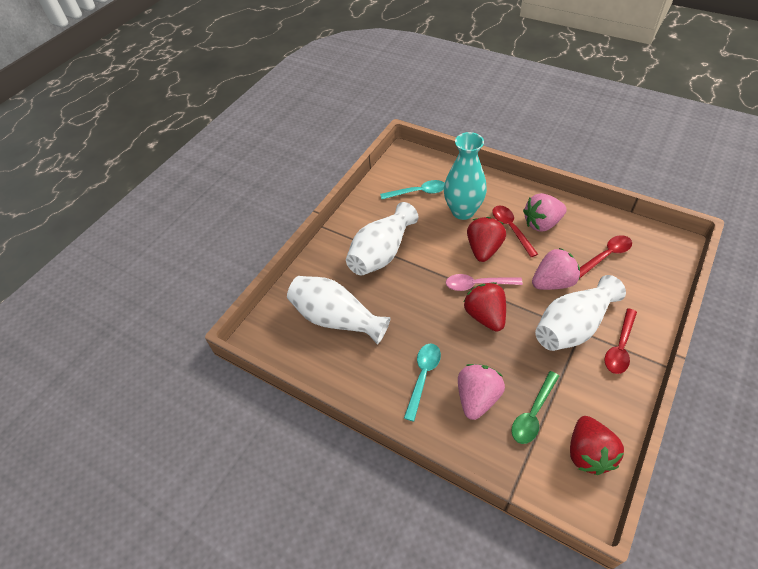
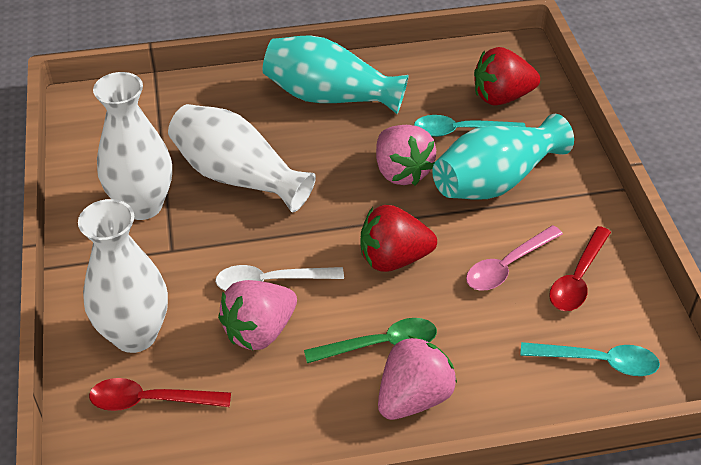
red spoon: 3 -> 2
red strawberry: 3 -> 2
turquoise vase: 1 -> 2
white spoon: 0 -> 1

